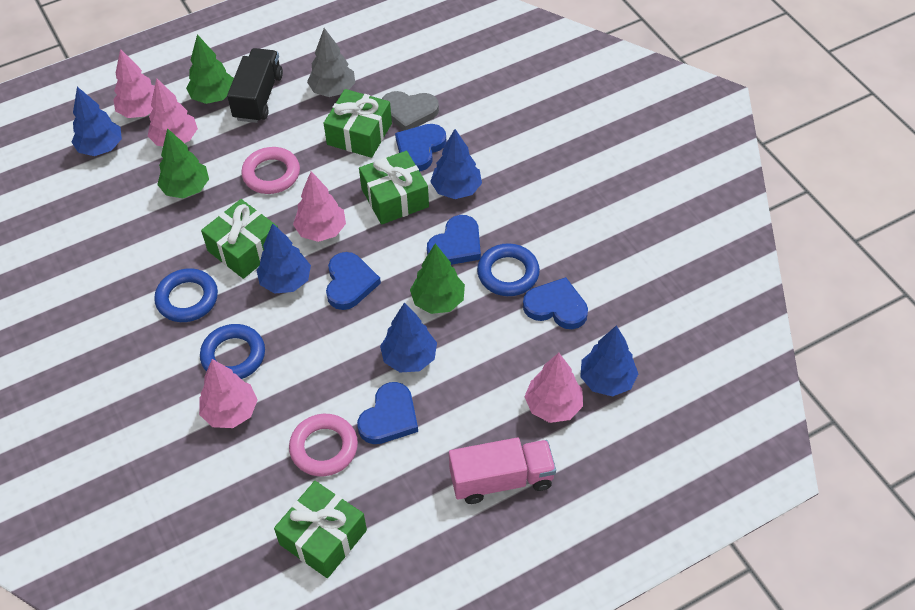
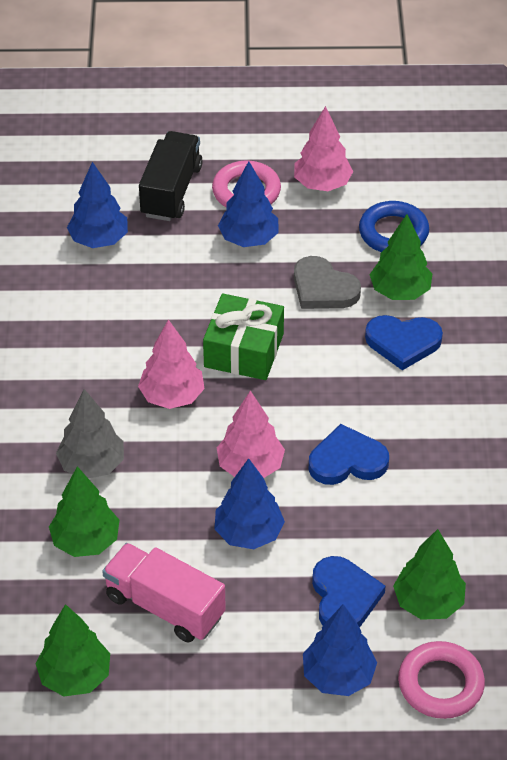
blue heart: 5 -> 3
blue ring: 3 -> 1
blue tree: 5 -> 4
green gift: 4 -> 1
green tree: 3 -> 4
pink tree: 5 -> 3

